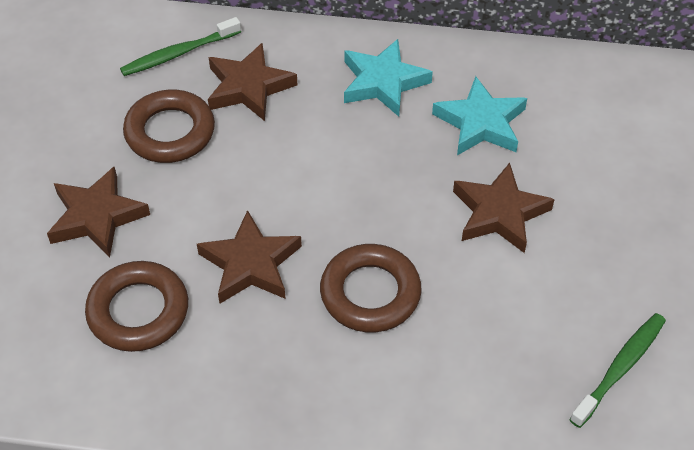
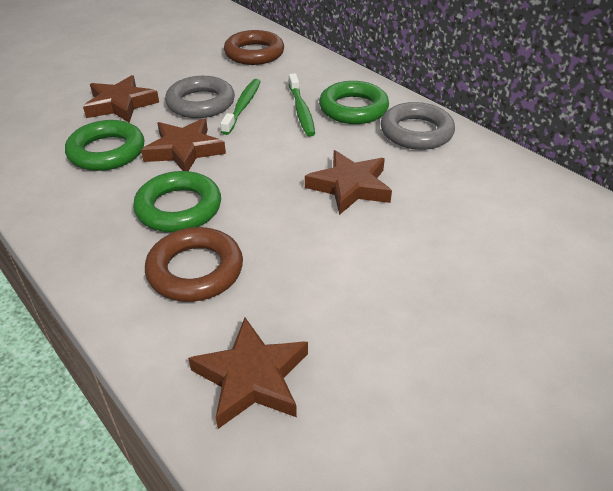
brown ring: 3 -> 2
green ring: 0 -> 3
grey ring: 0 -> 2
turquoise star: 2 -> 0

